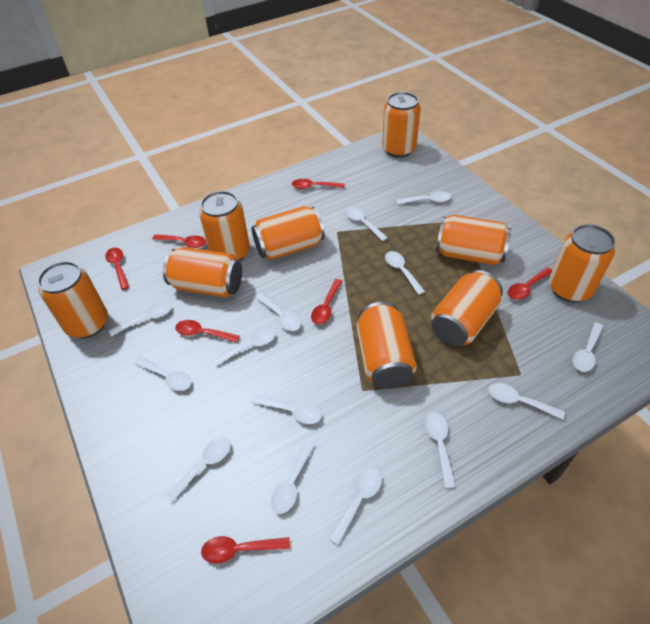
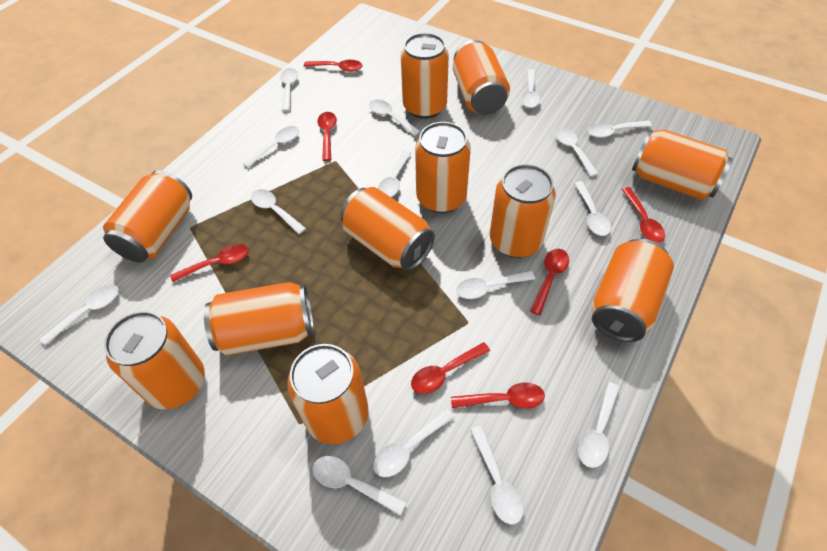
orange can: 9 -> 11
white spoon: 14 -> 15

